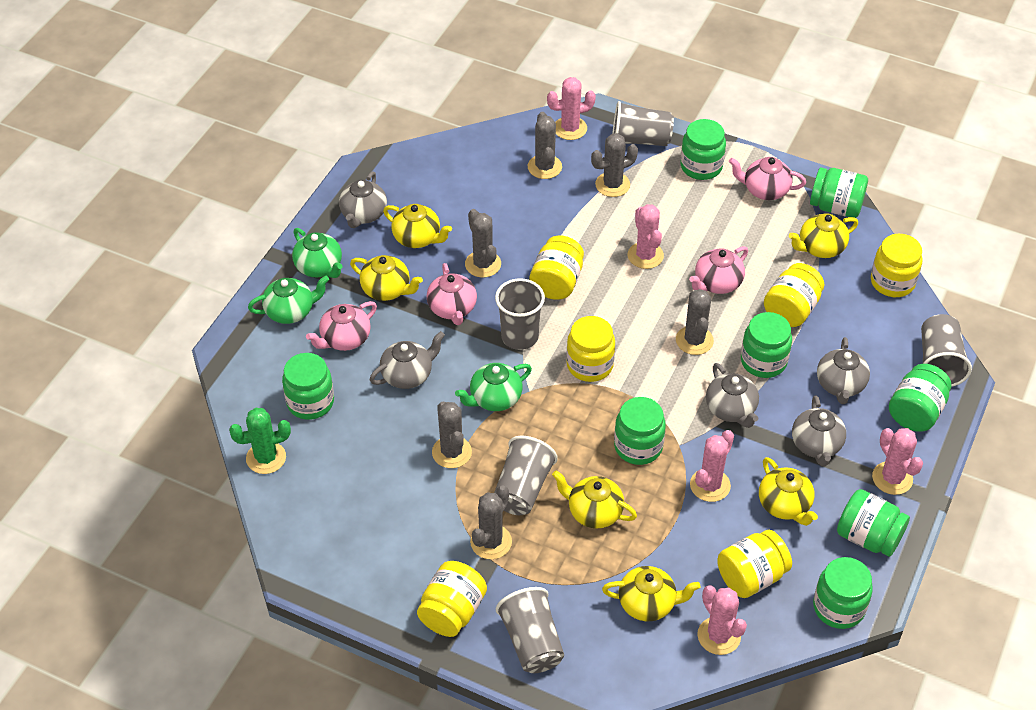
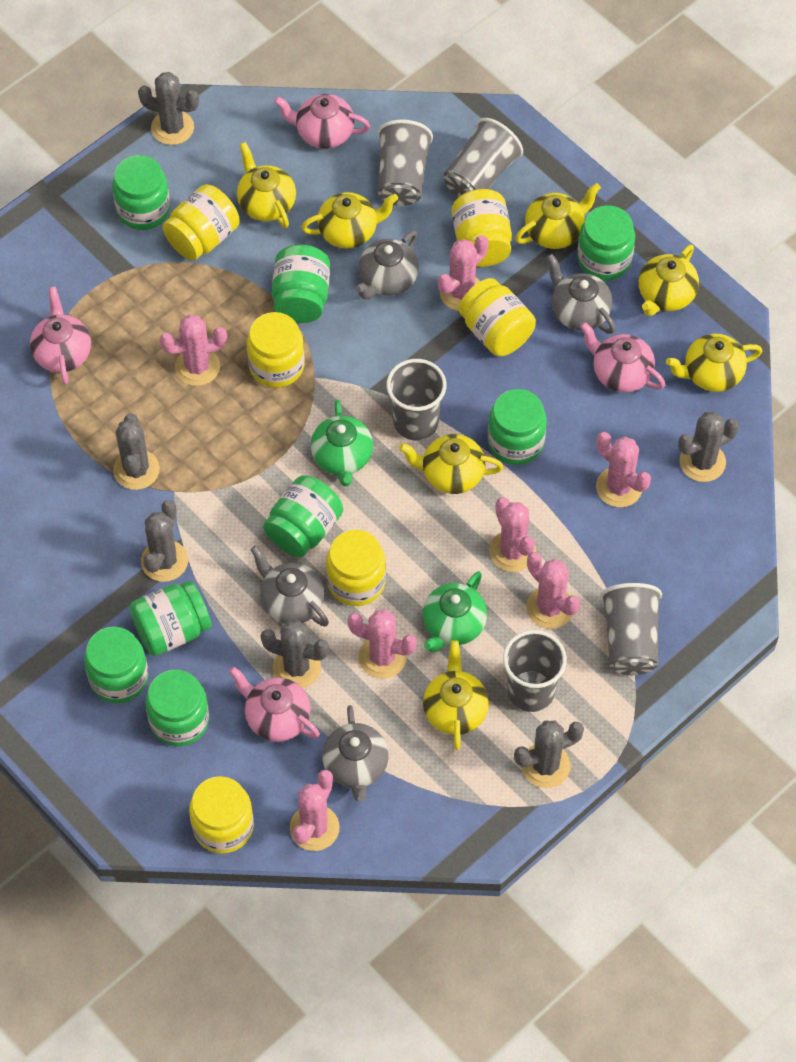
green cactus: 1 -> 0
green teapot: 3 -> 2
grey teapot: 5 -> 4
pink cactus: 5 -> 7
yellow teapot: 6 -> 7

